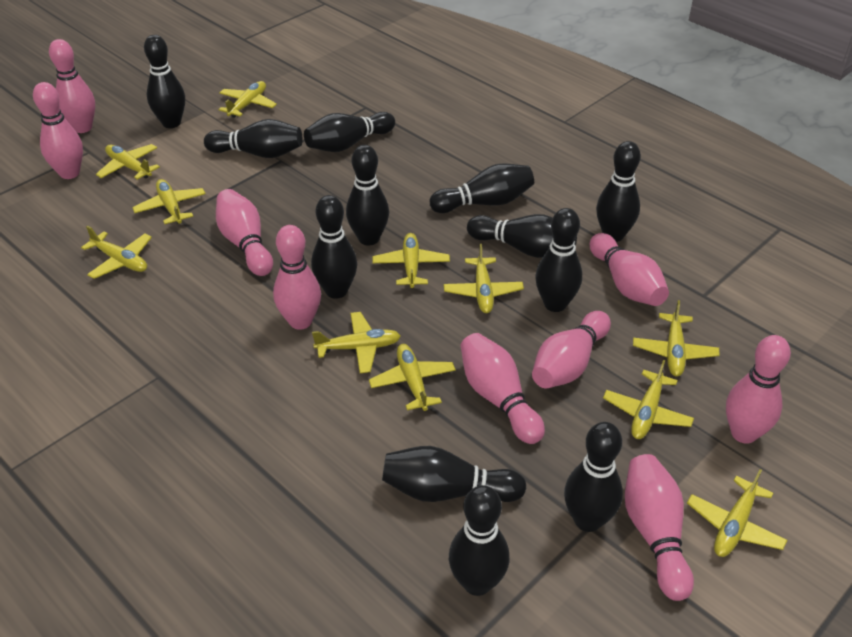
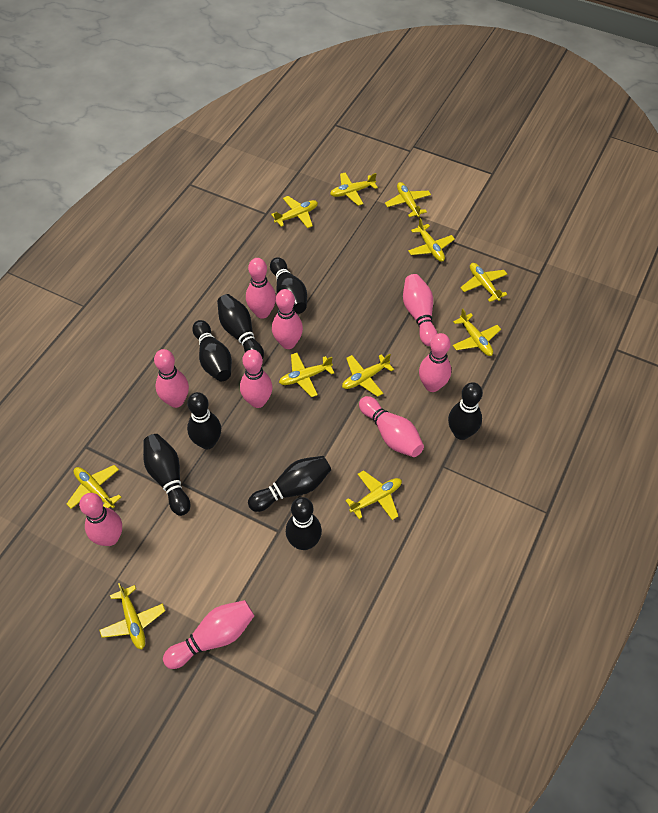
black bowling pin: 12 -> 8

